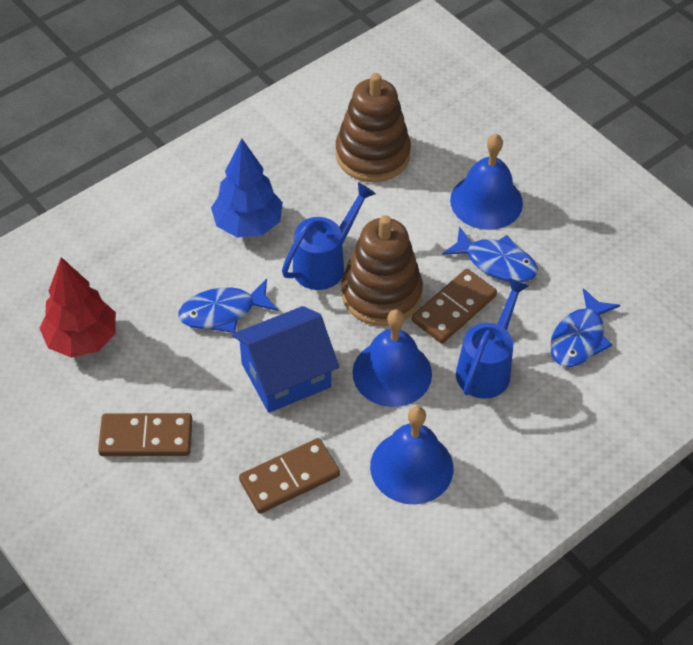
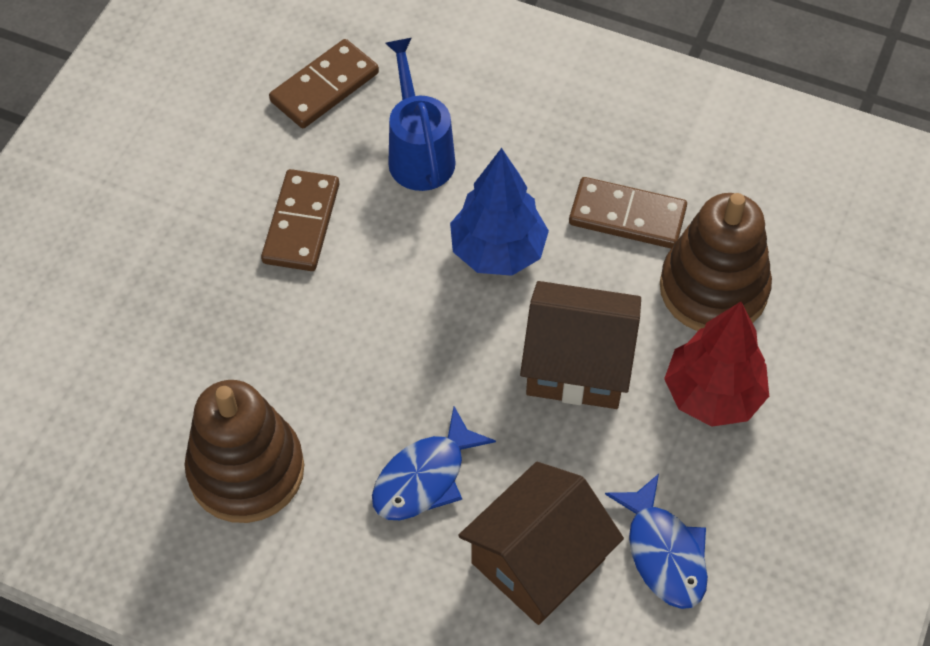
blue bell: 3 -> 0
blue fish: 3 -> 2
blue house: 1 -> 0
blue watering can: 2 -> 1
brown house: 0 -> 2

